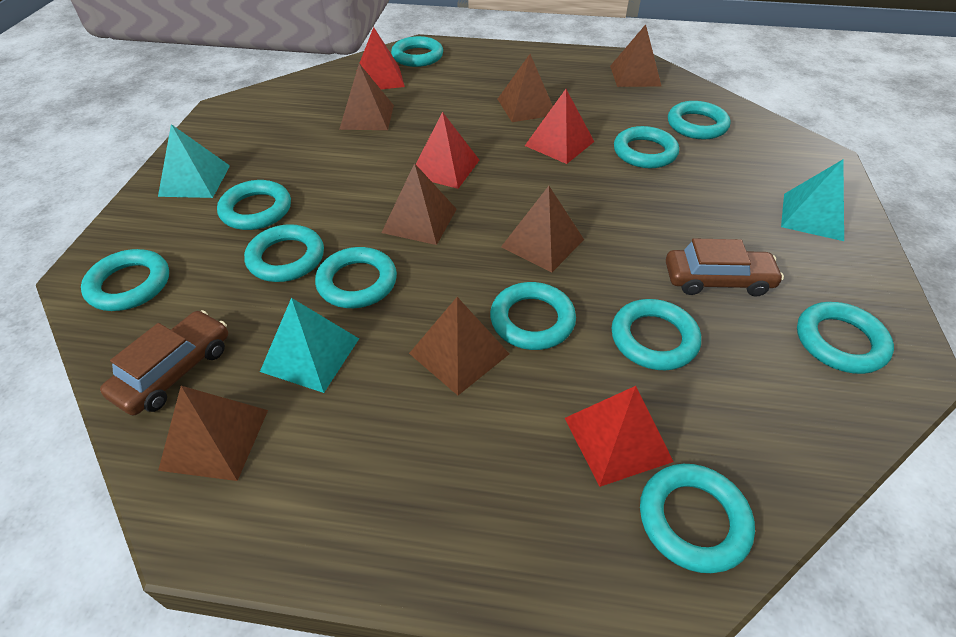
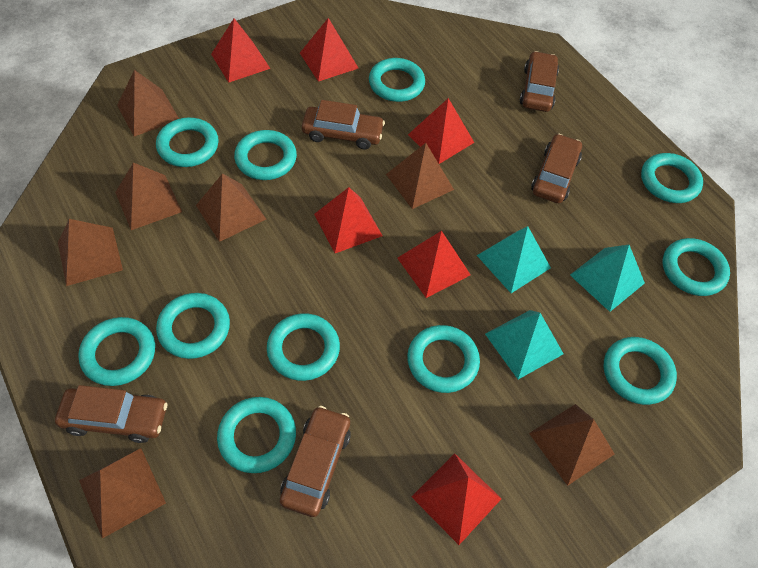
brown car: 2 -> 5
red pyramid: 4 -> 6

